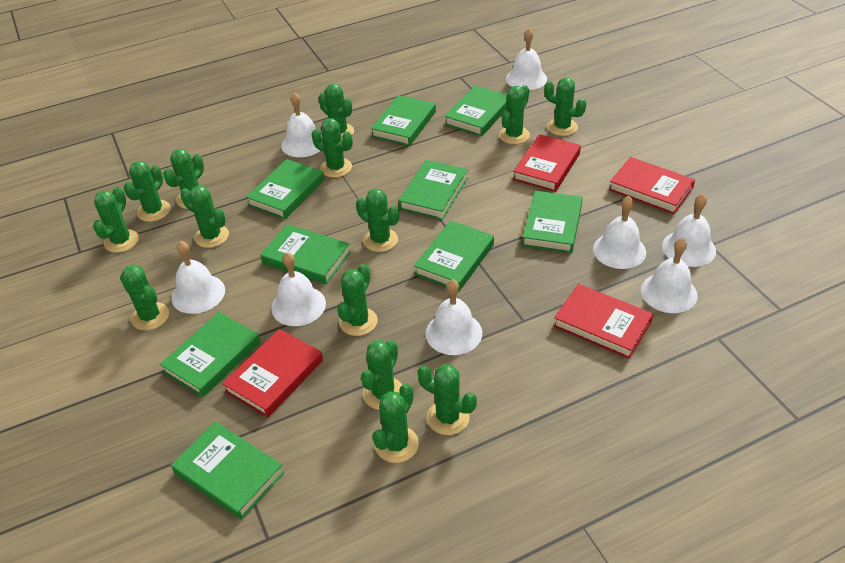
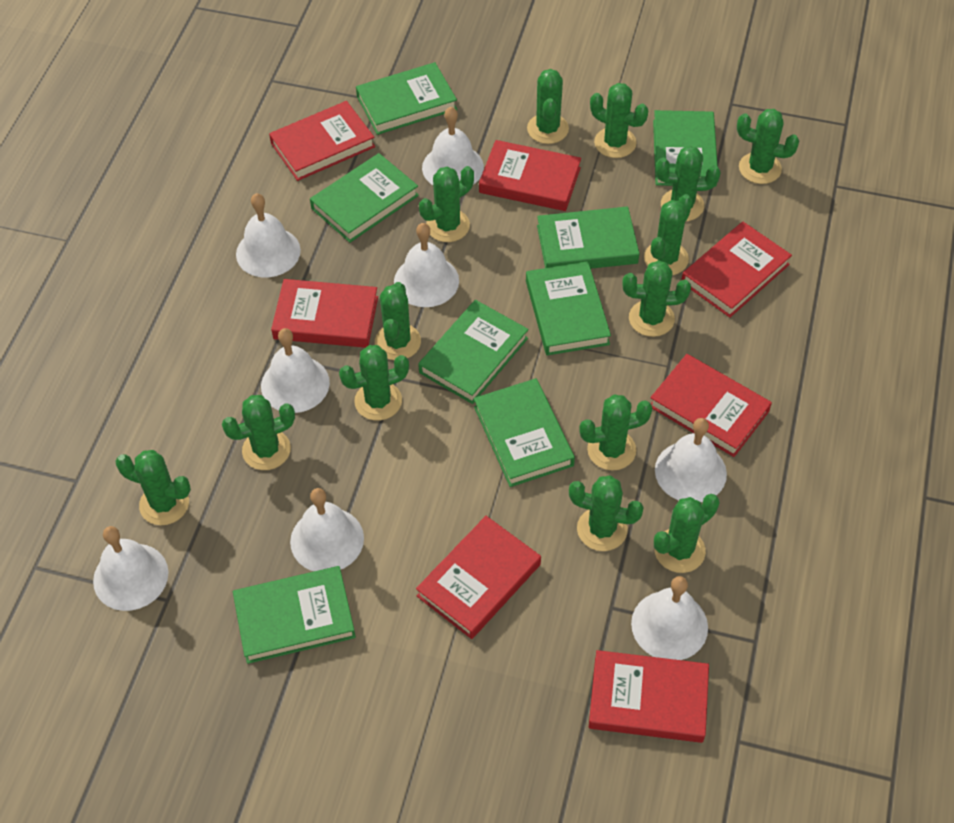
green book: 9 -> 8
red book: 4 -> 7

